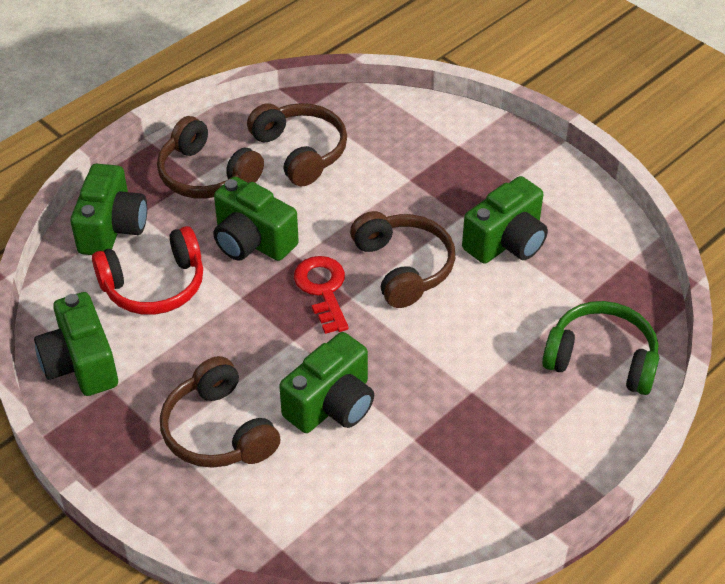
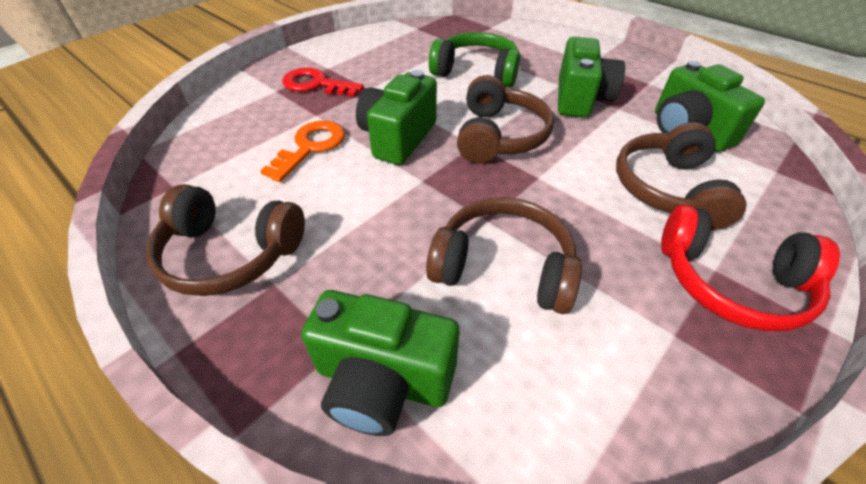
green camera: 5 -> 4
orange key: 0 -> 1

